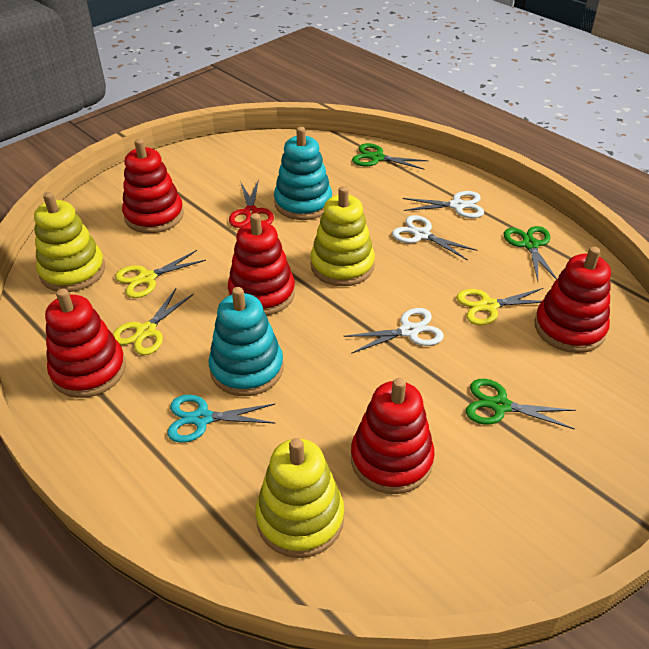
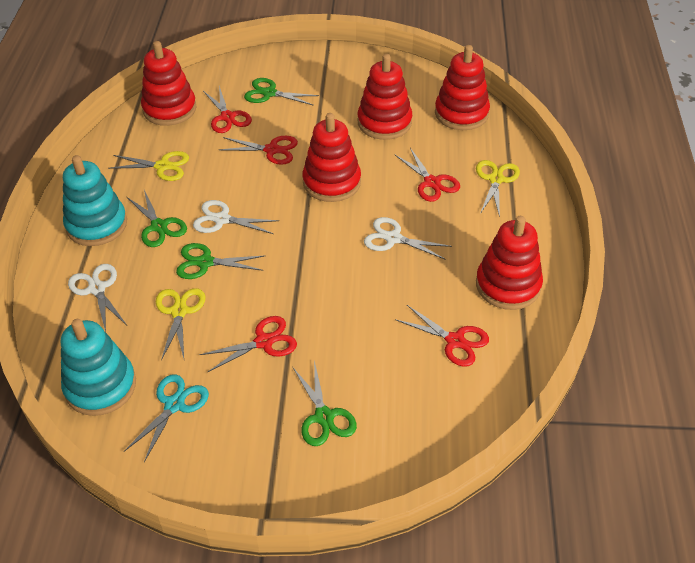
green scissors: 3 -> 4
red scissors: 1 -> 5
yellow stacking toy: 3 -> 0

